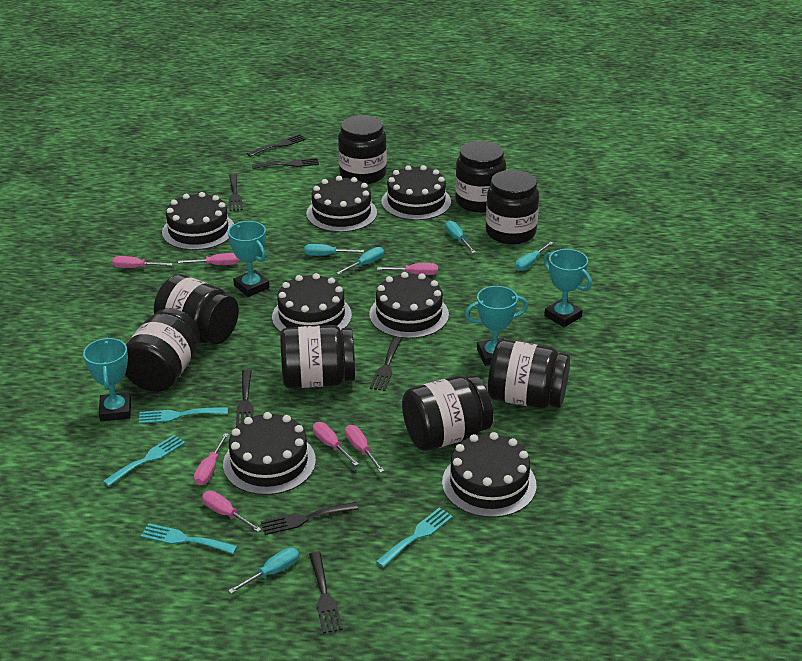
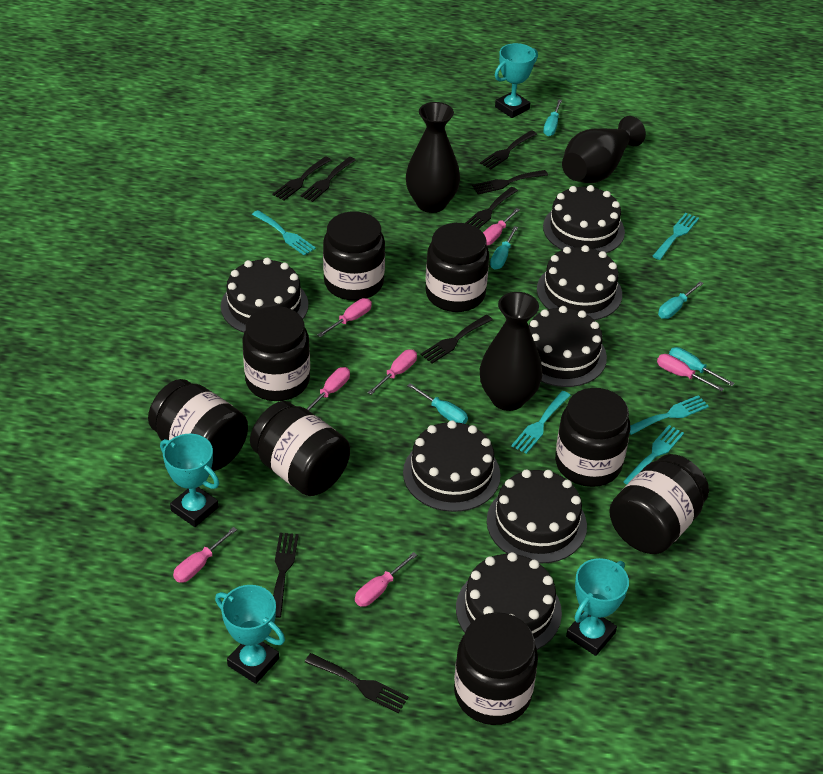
black fork: 7 -> 8
black vase: 0 -> 3
turquoise fork: 4 -> 5

